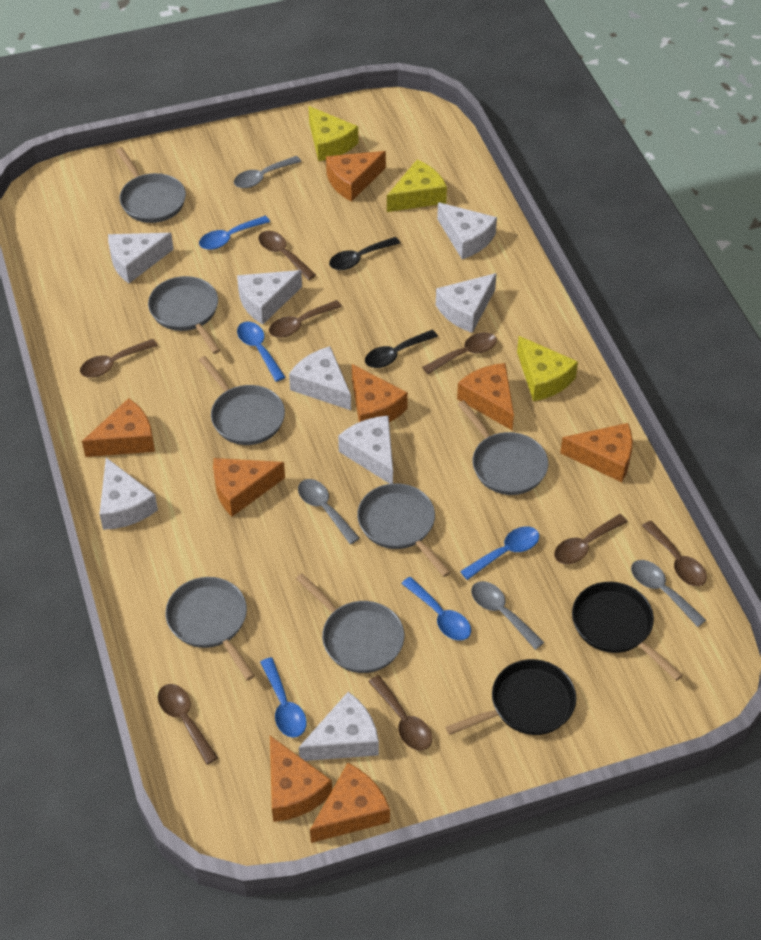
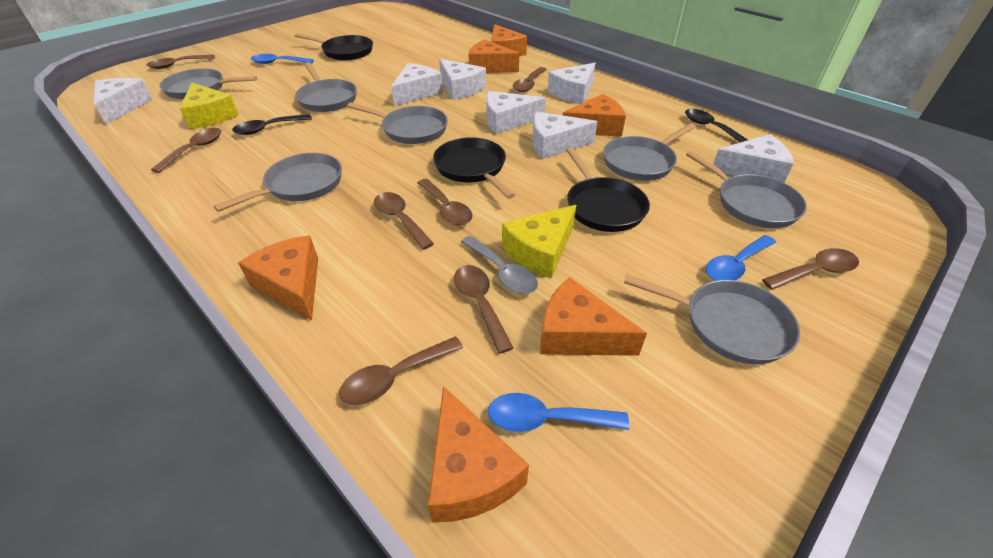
black pan: 2 -> 3
blue spoon: 5 -> 3
grey spoon: 4 -> 1
orange cheese: 8 -> 6
white cheese: 8 -> 7
yellow cheese: 3 -> 2

